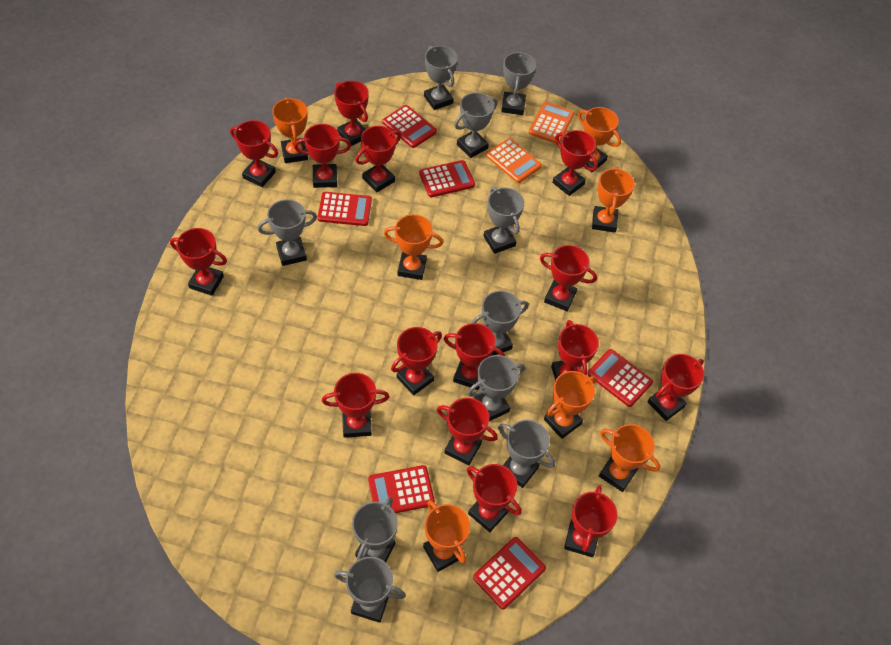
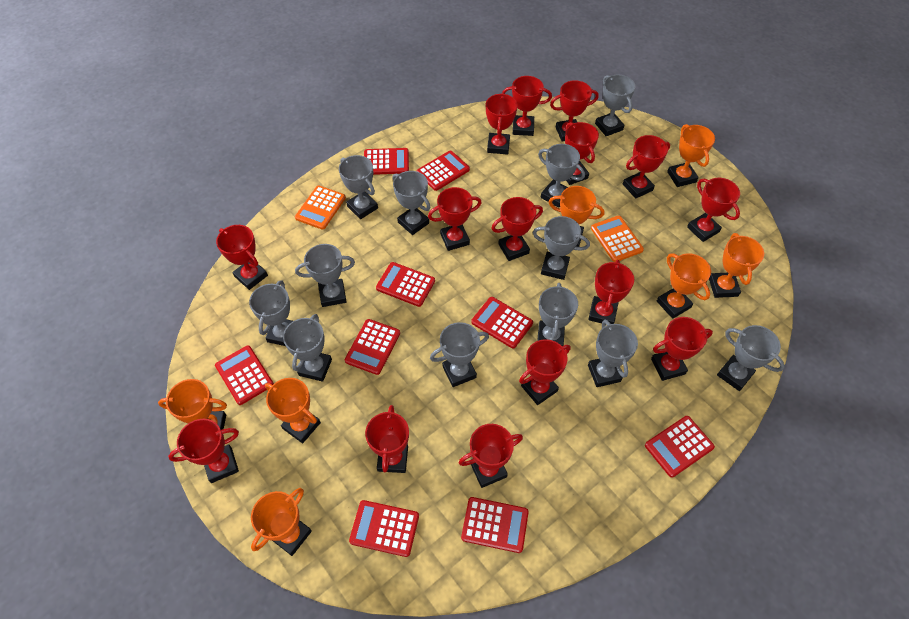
grey trophy: 10 -> 12
red calculator: 6 -> 9

